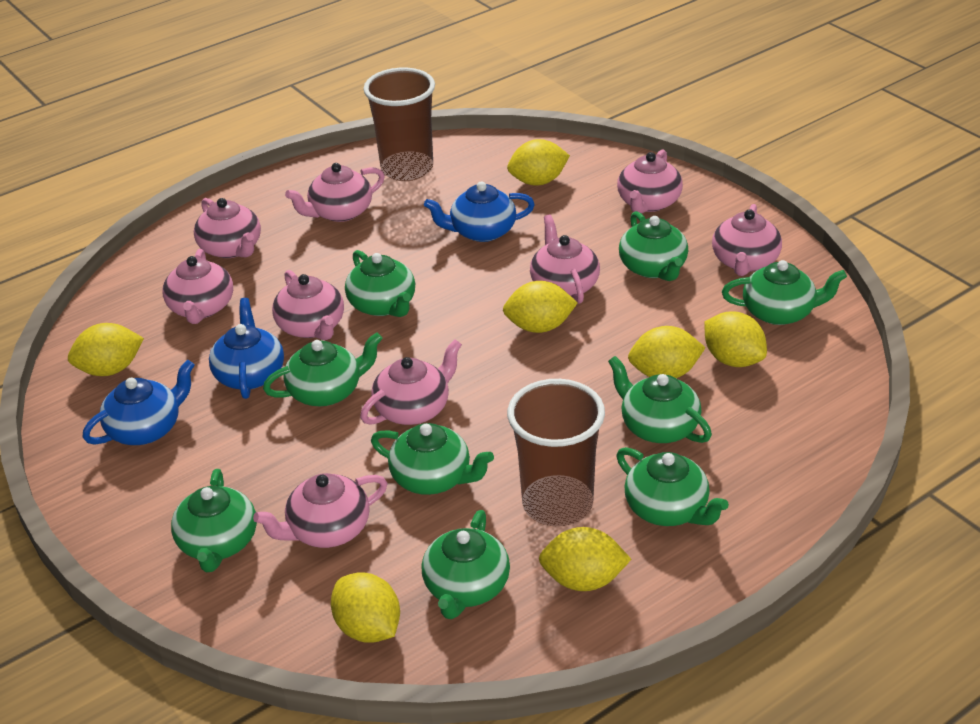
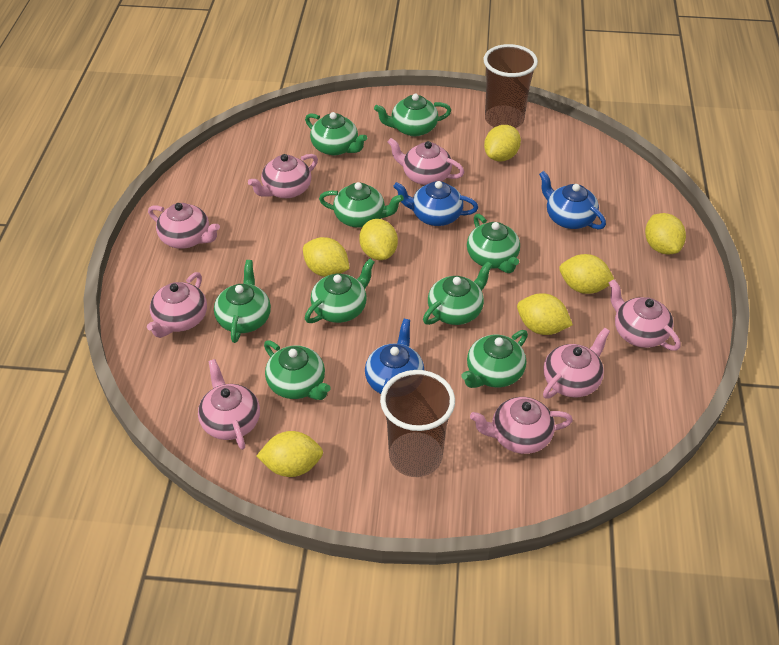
pink teapot: 9 -> 8

